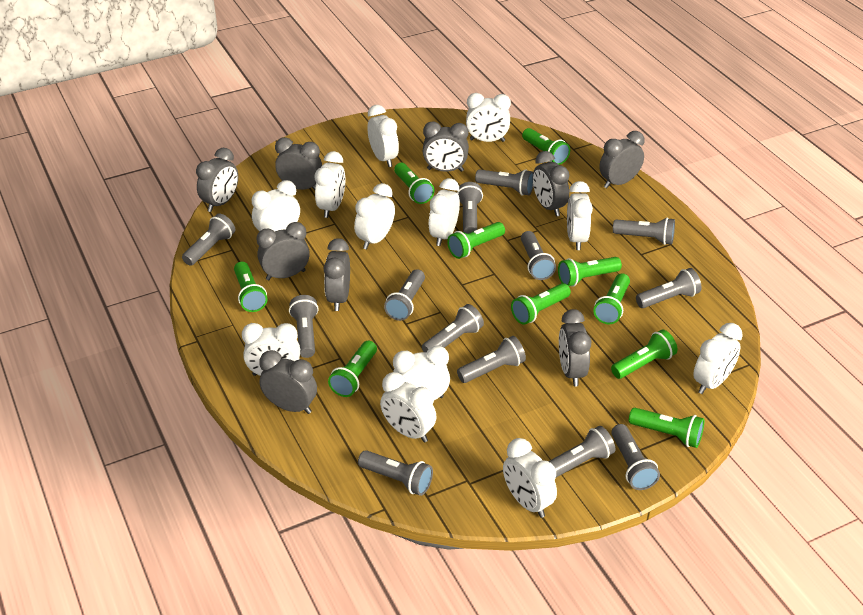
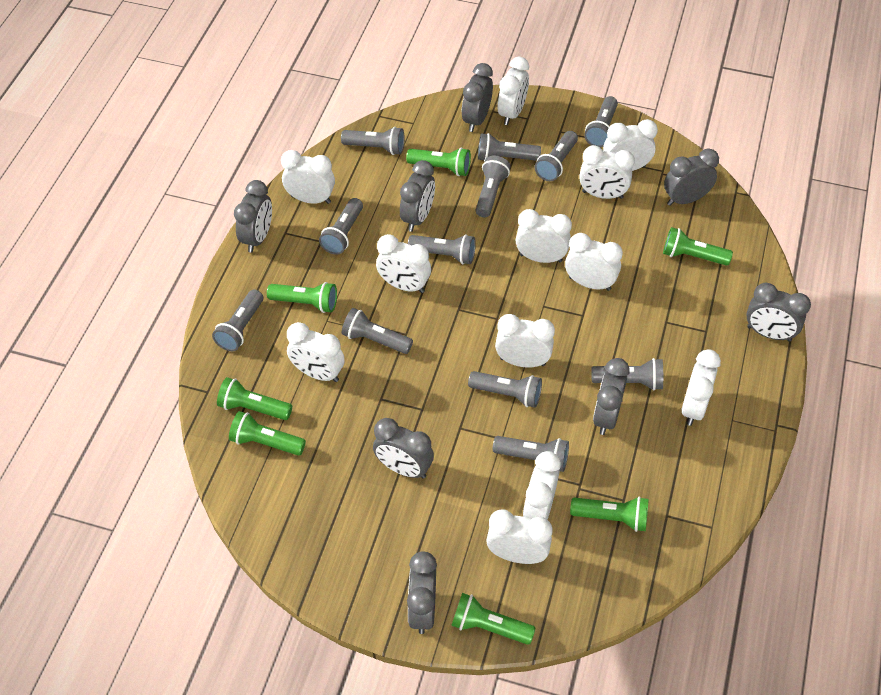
green flashlight: 10 -> 7
grey clock: 9 -> 8
grey flashlight: 13 -> 12

